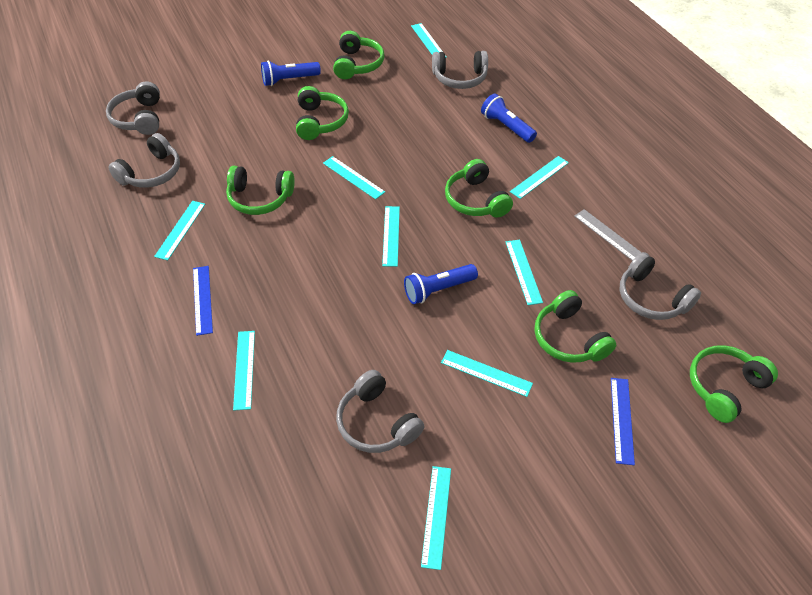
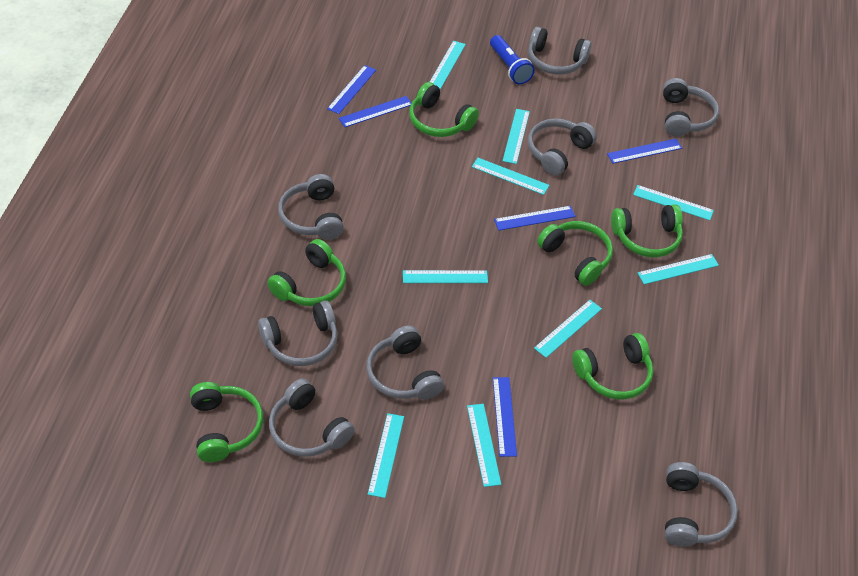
blue flashlight: 3 -> 1
blue ruler: 2 -> 5
grey headphones: 5 -> 8
grey ruler: 1 -> 0

